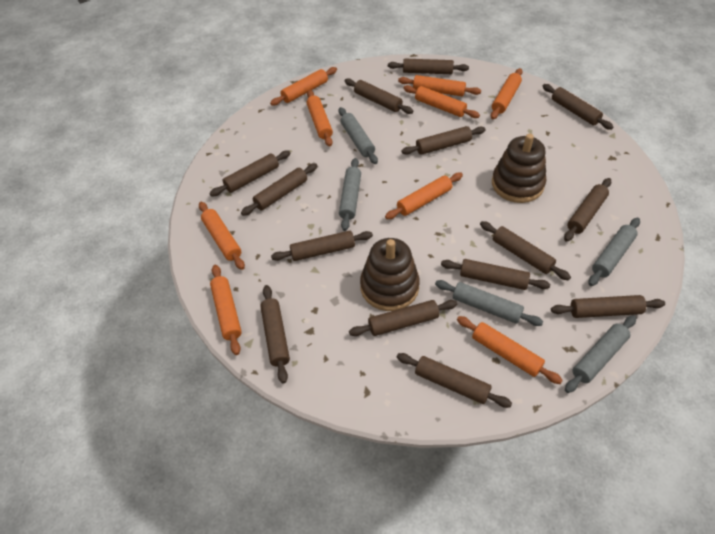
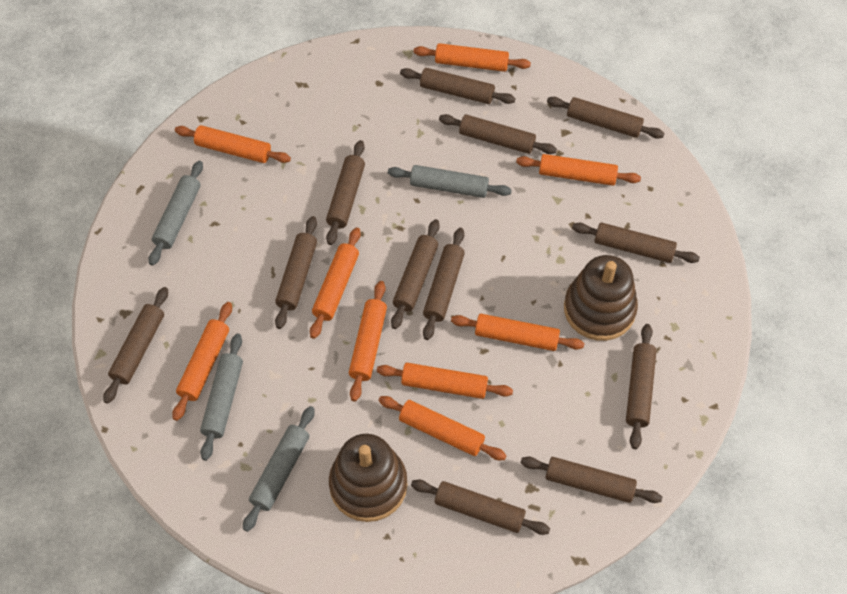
brown rolling pin: 14 -> 12
grey rolling pin: 5 -> 4

